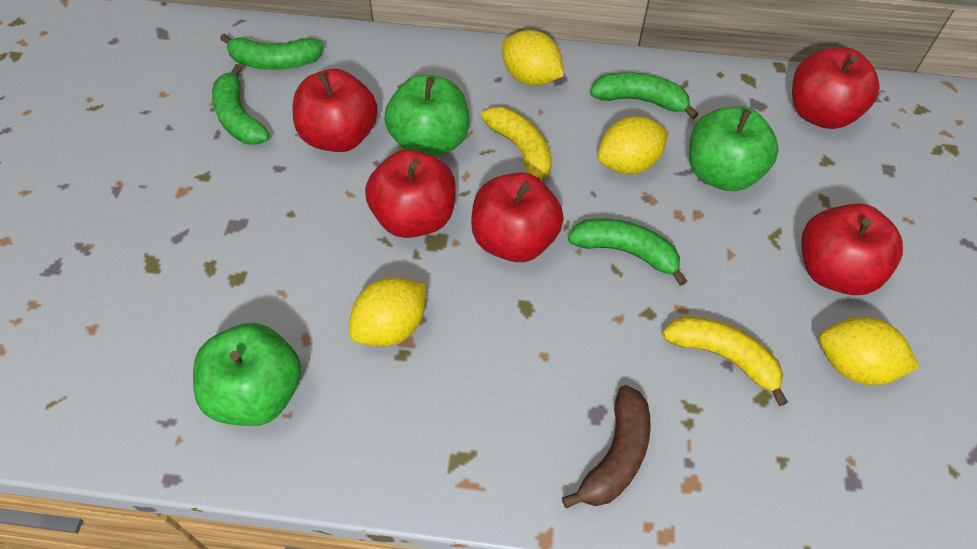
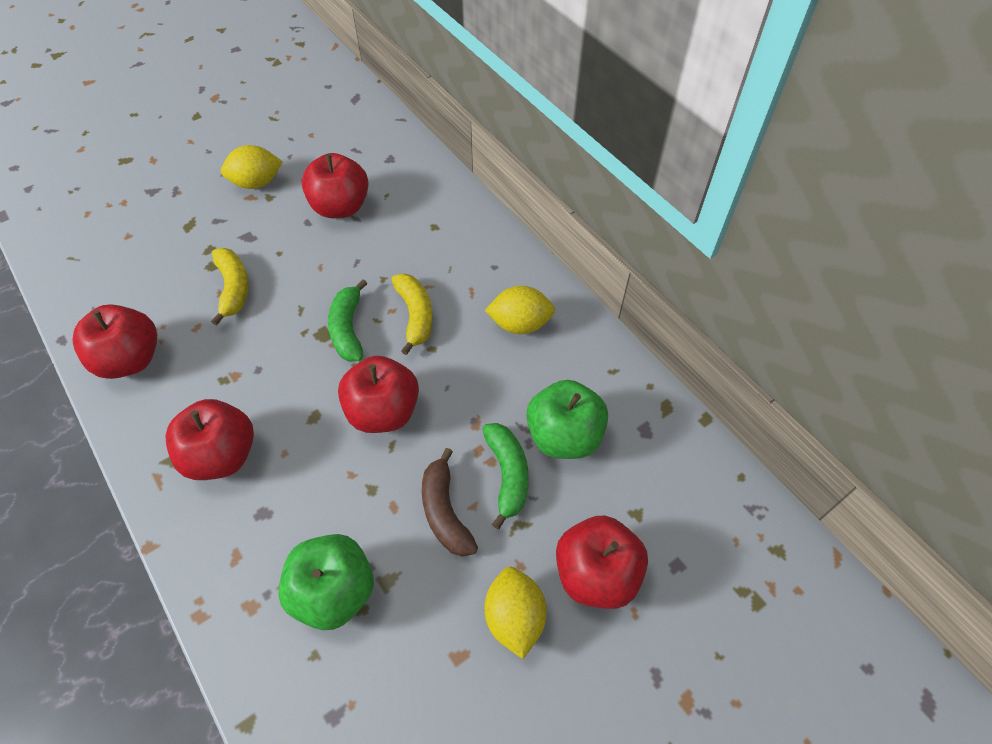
green apple: 3 -> 2
green banana: 4 -> 2
yellow lemon: 4 -> 3

